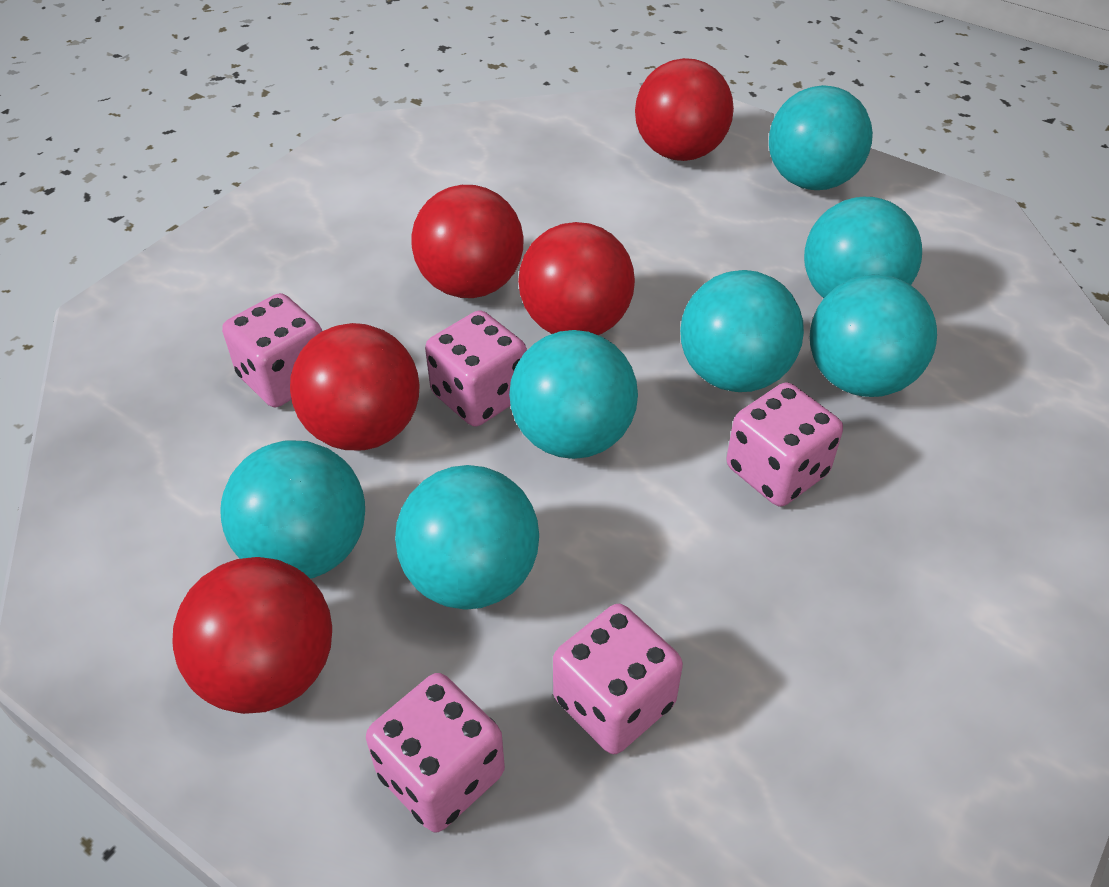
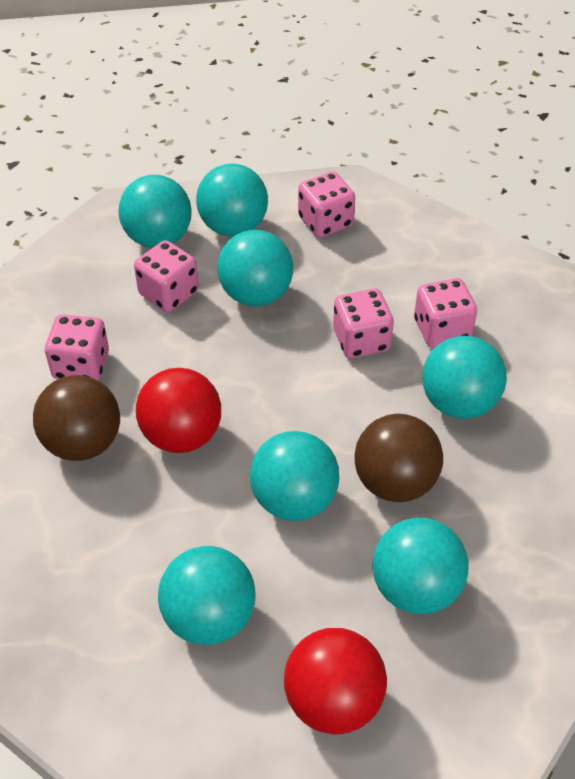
brown ball: 0 -> 2
red ball: 5 -> 2

